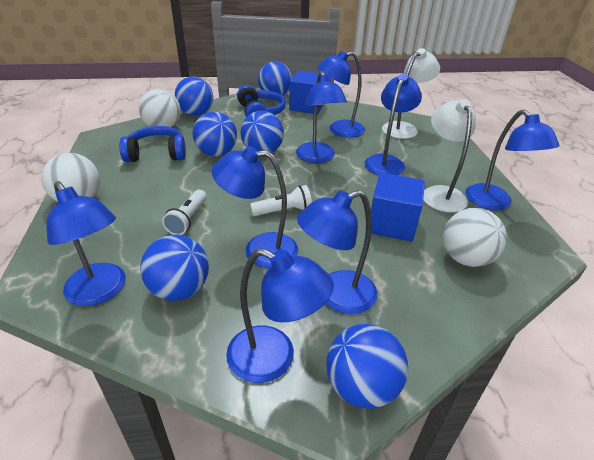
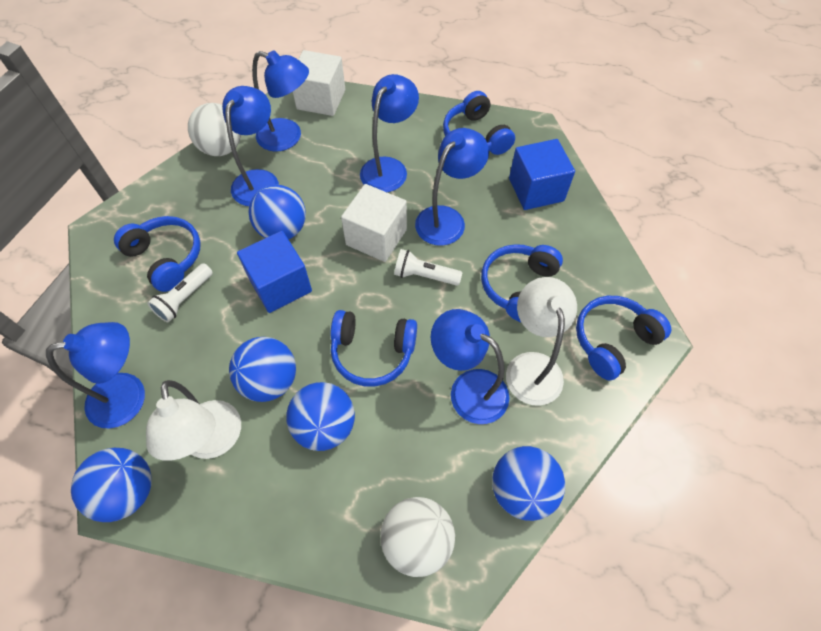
blue ball: 6 -> 5
blue headphones: 2 -> 5
blue lamp: 8 -> 6
white ball: 3 -> 2
white cube: 0 -> 2

